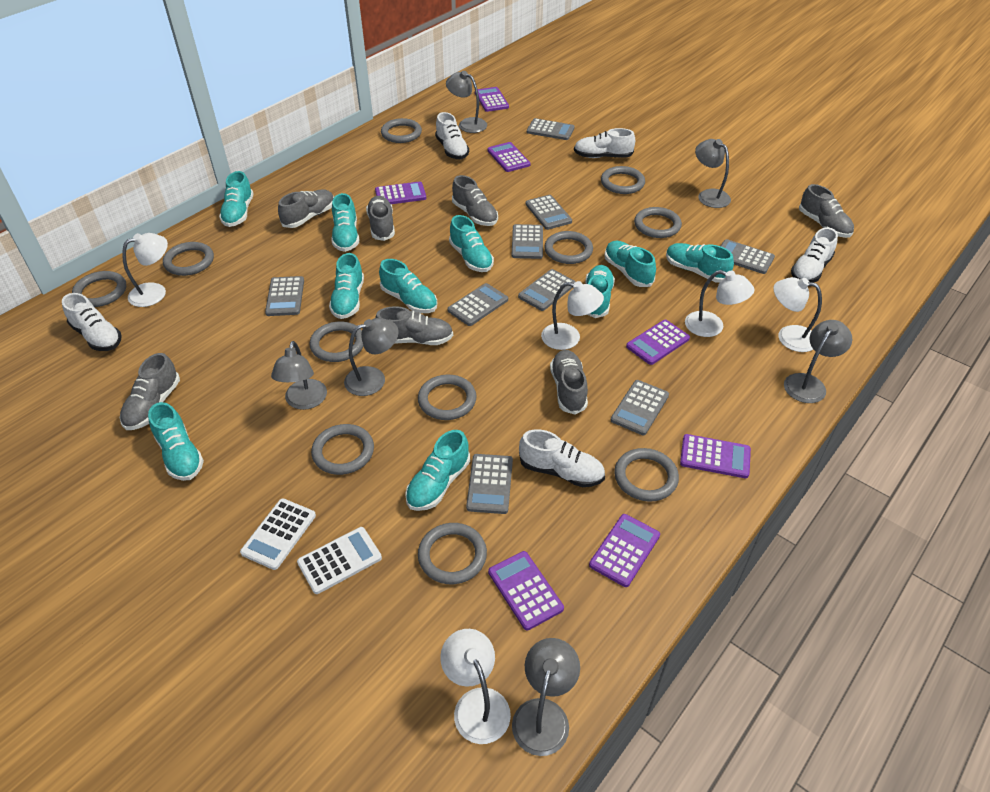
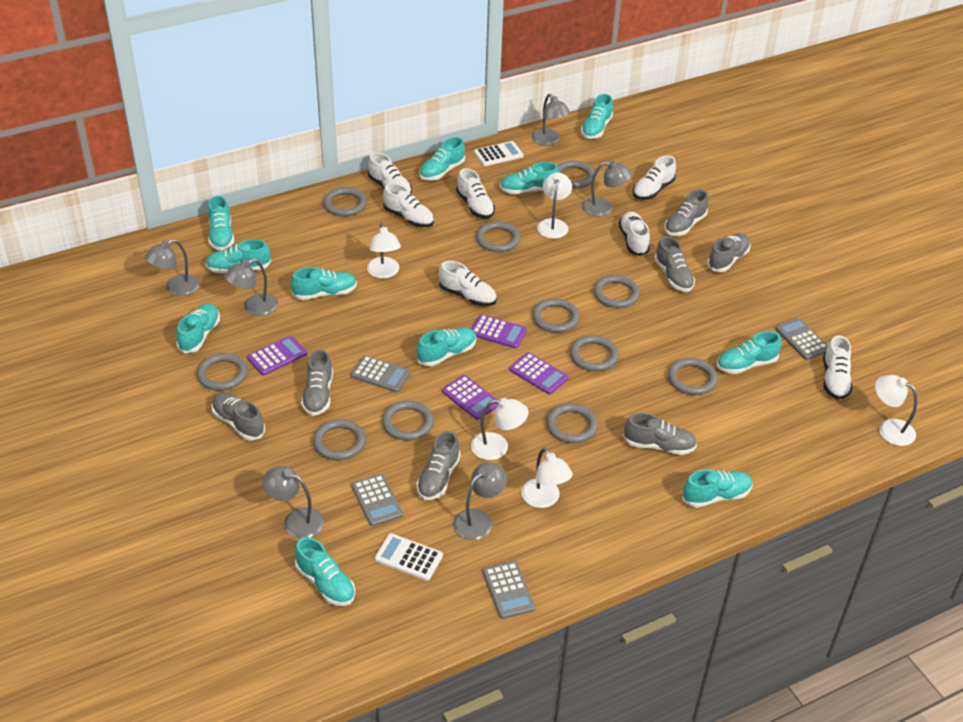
grey calculator: 9 -> 4
purple calculator: 7 -> 4
turquoise shoe: 10 -> 11
white shoe: 5 -> 7

